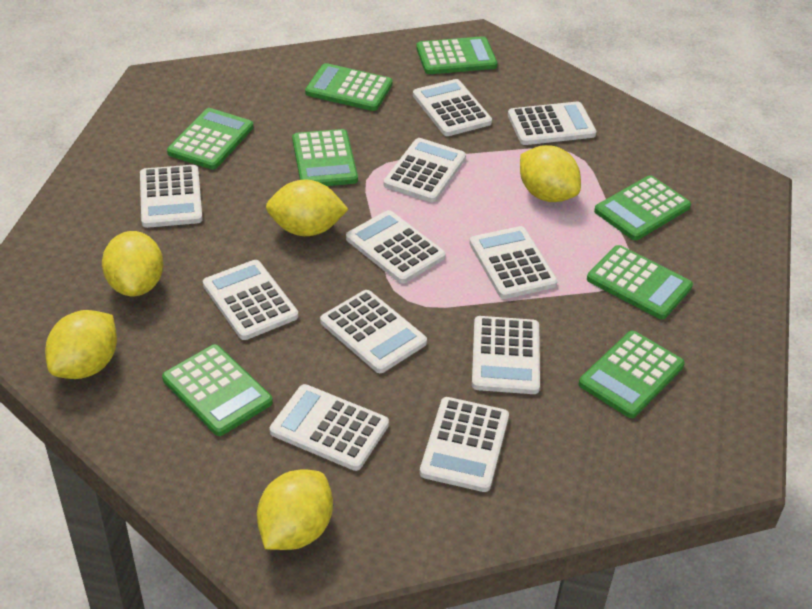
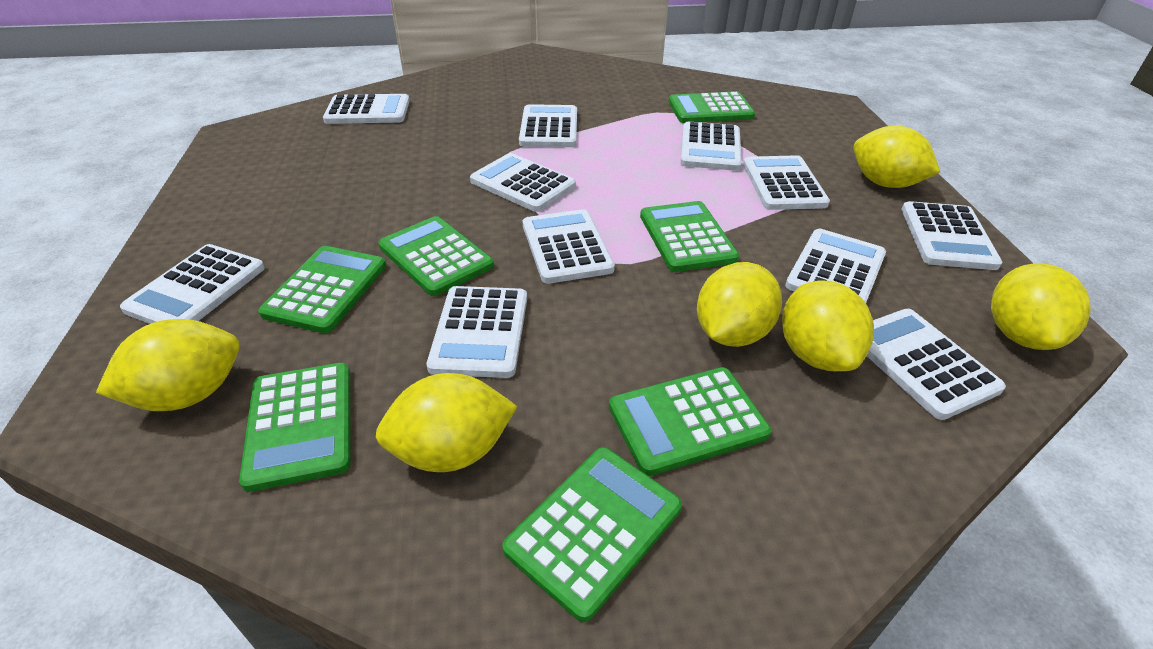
green calculator: 8 -> 7
yellow lemon: 5 -> 6

